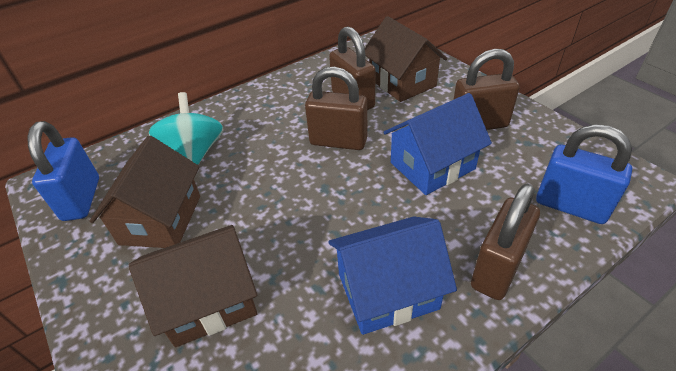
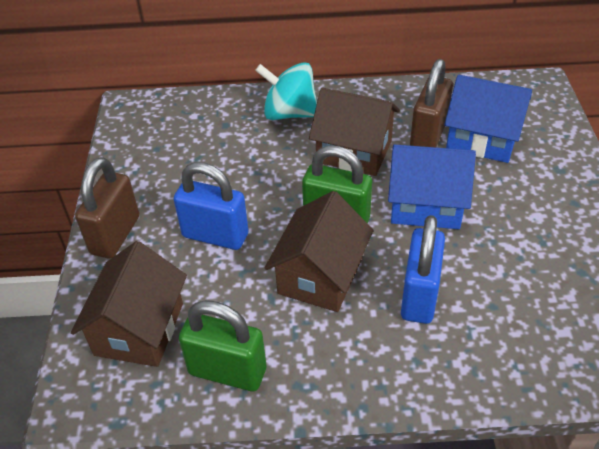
brown padlock: 4 -> 2
green padlock: 0 -> 2

